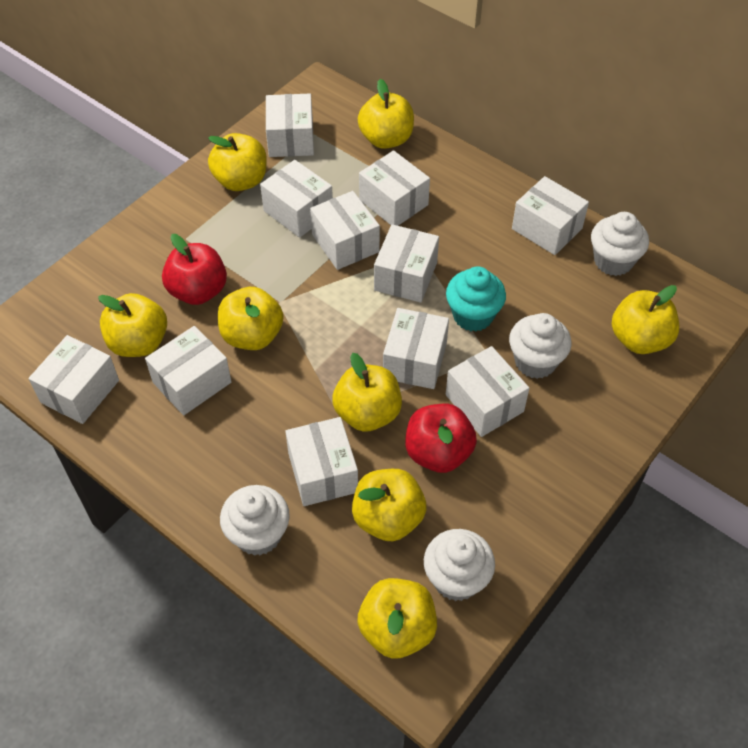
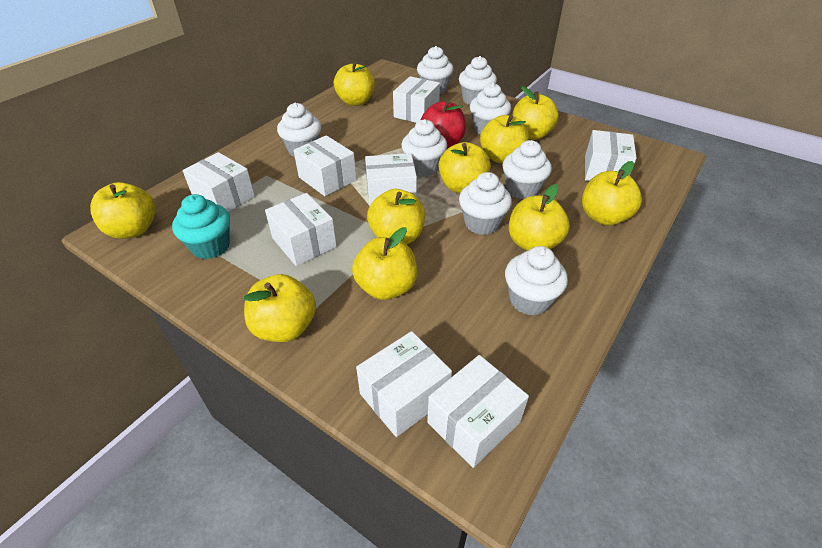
red apple: 2 -> 1
white box: 11 -> 8
white cupcake: 4 -> 8
yellow apple: 8 -> 10

